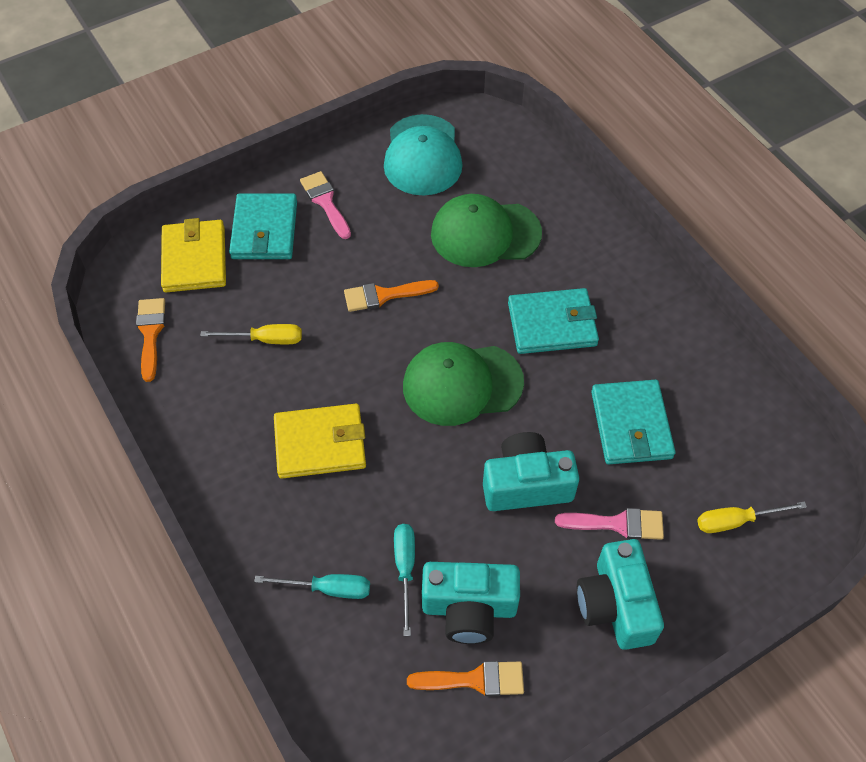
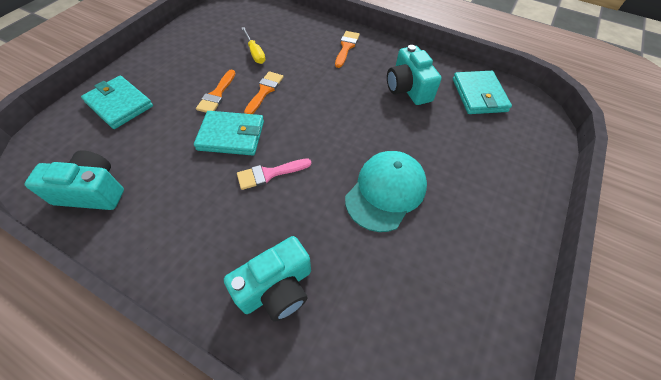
green cap: 2 -> 0
pink brush: 2 -> 1
turquoise screwdriver: 2 -> 0
yellow screwdriver: 2 -> 1
yellow wallet: 2 -> 0

